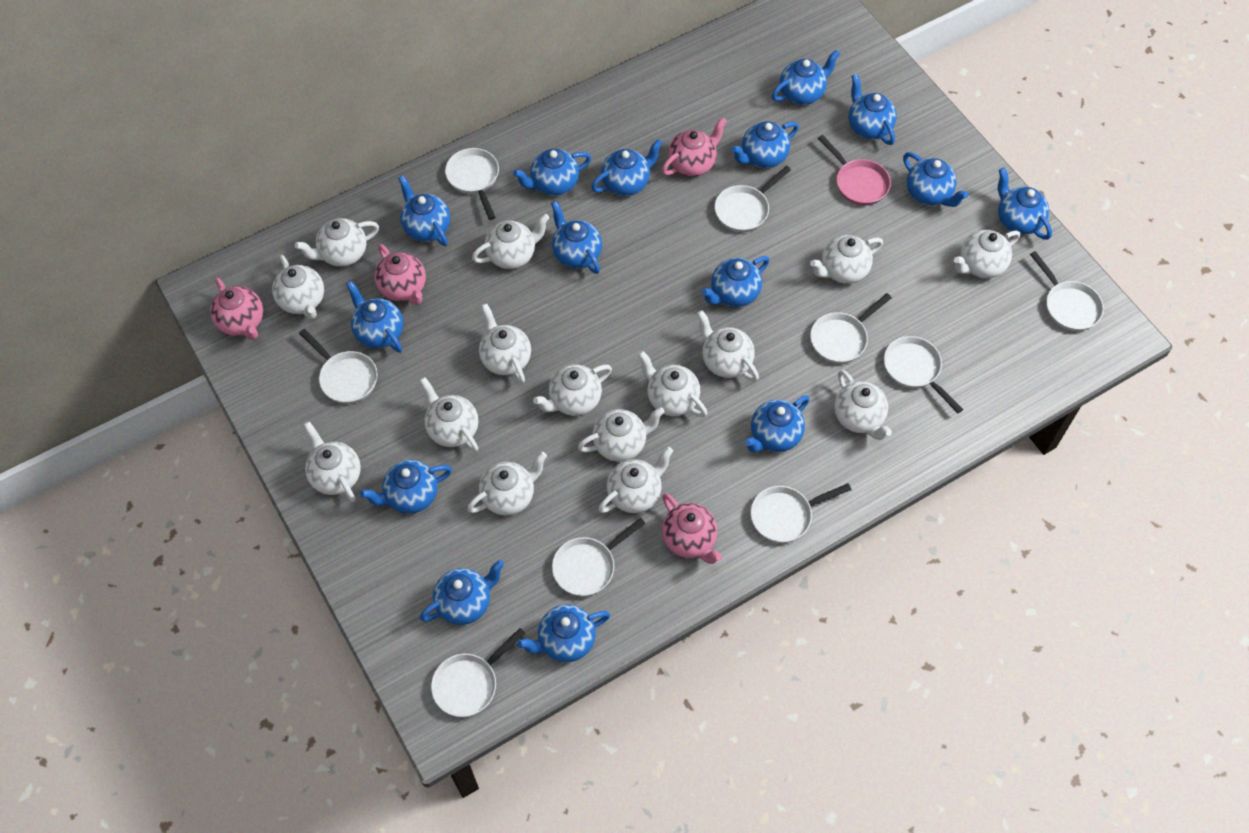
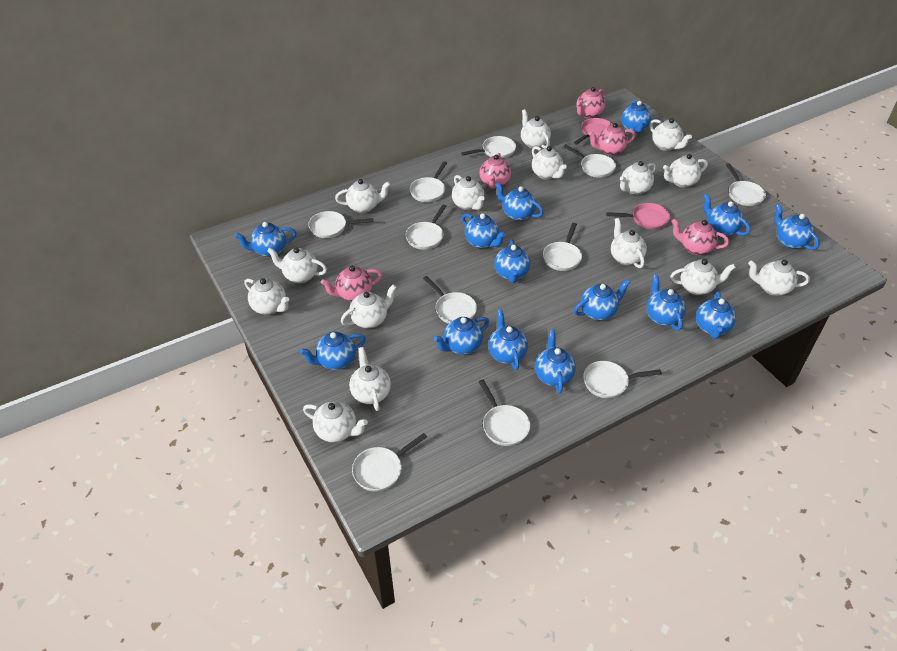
blue teapot: 15 -> 14
pink pan: 1 -> 2
pink teapot: 4 -> 5
white pan: 9 -> 11

